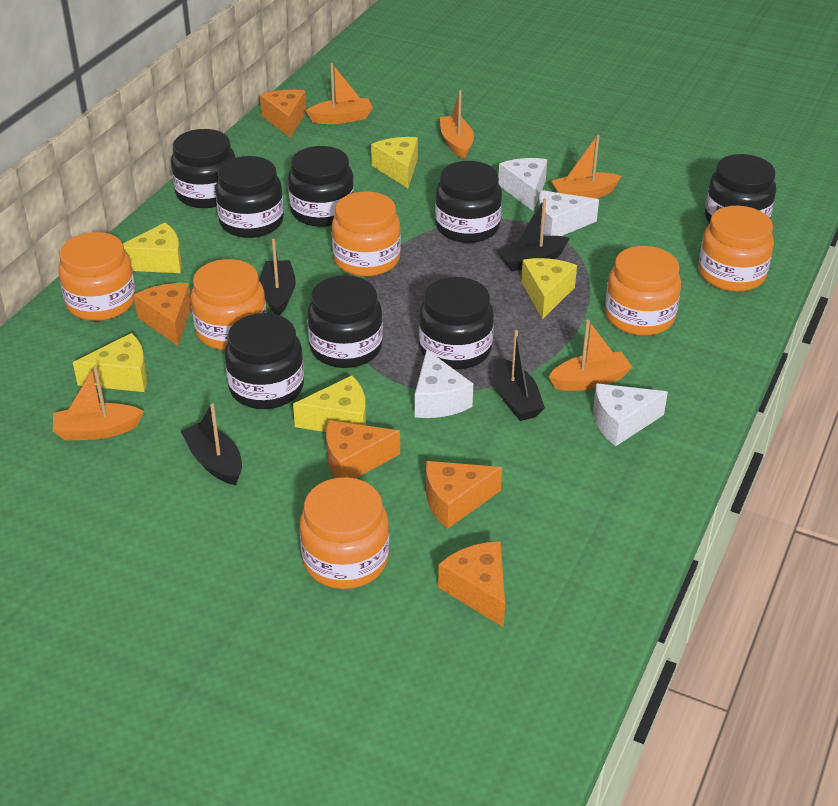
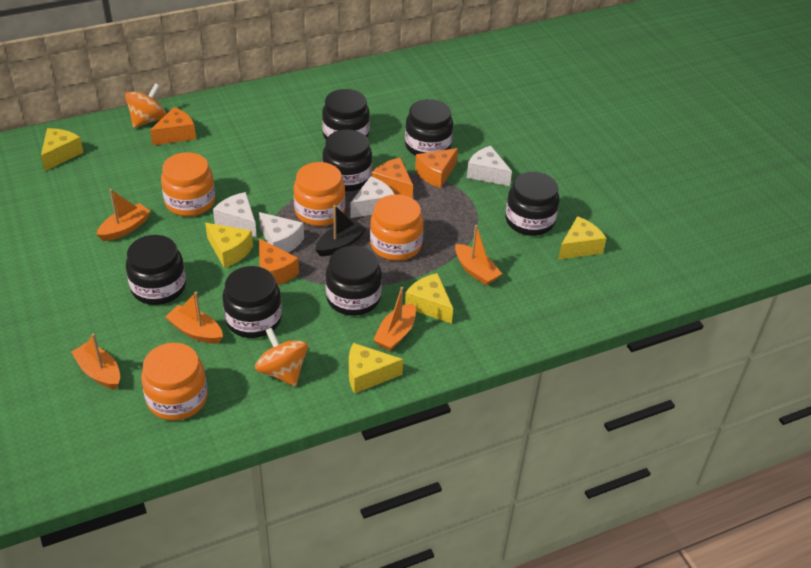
black boat: 4 -> 1
black jar: 8 -> 7
orange cheese: 5 -> 4
orange jar: 6 -> 4
orange spinning top: 0 -> 2

